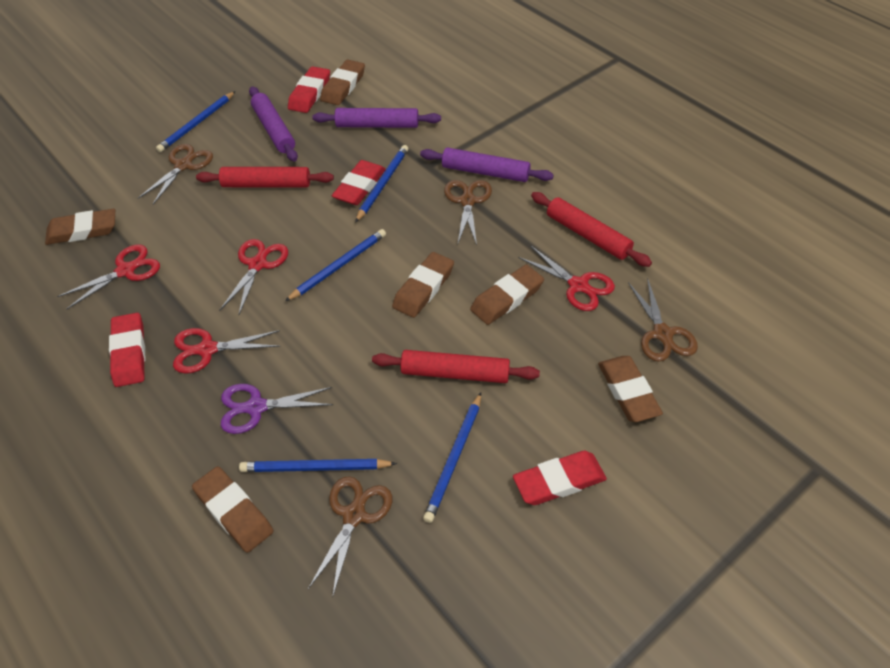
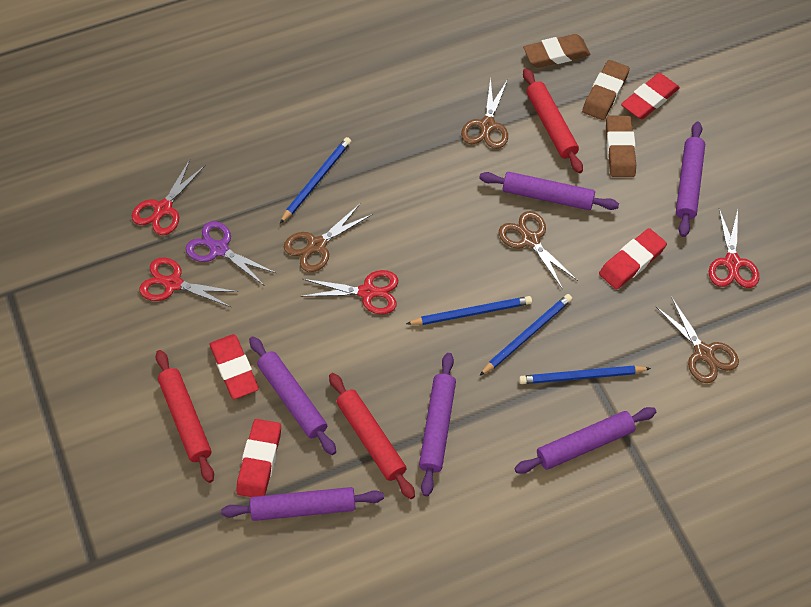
blue pencil: 5 -> 4
brown eraser: 6 -> 3
purple rolling pin: 3 -> 6

